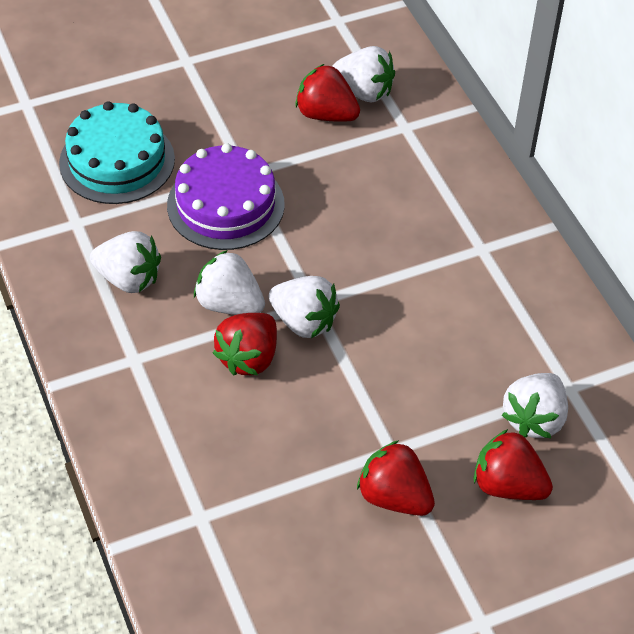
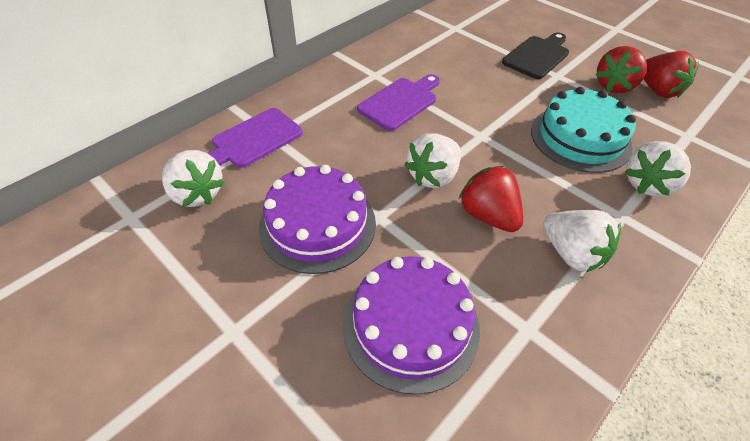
black cutting board: 0 -> 1
purple cake: 1 -> 2
purple cutting board: 0 -> 2
red strawberry: 4 -> 3
white strawberry: 5 -> 4

